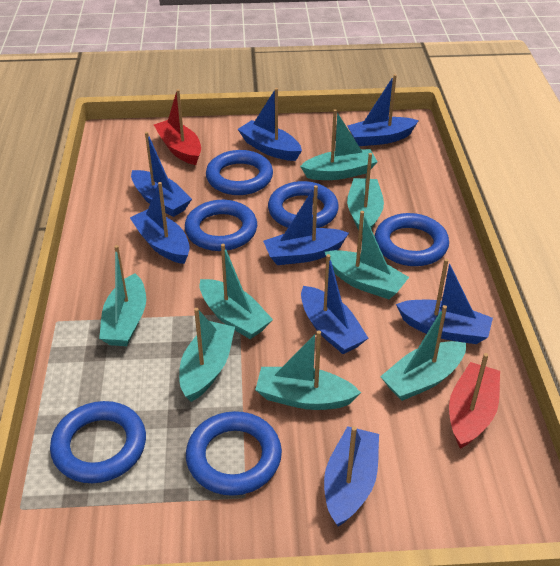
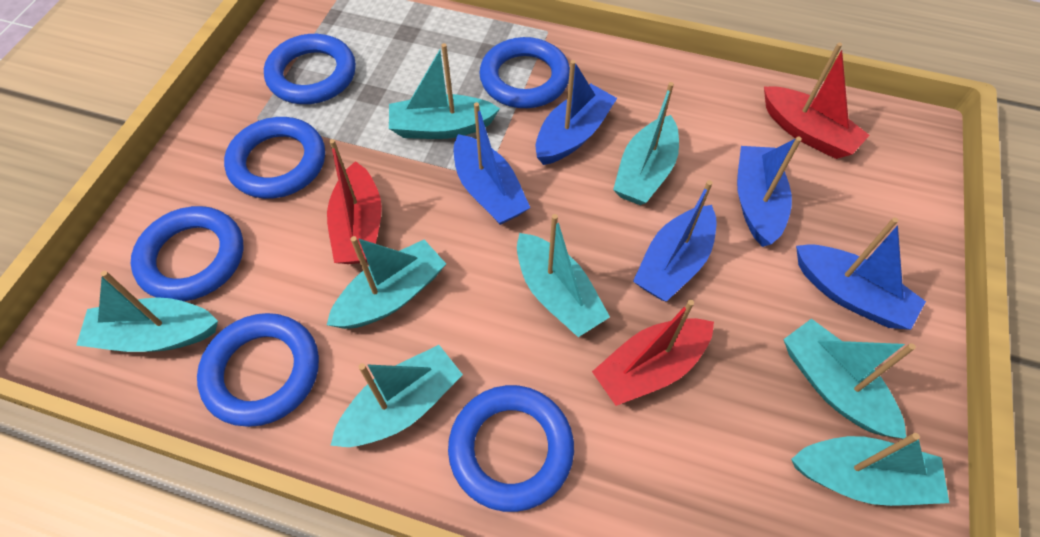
blue boat: 8 -> 5
red boat: 2 -> 3

